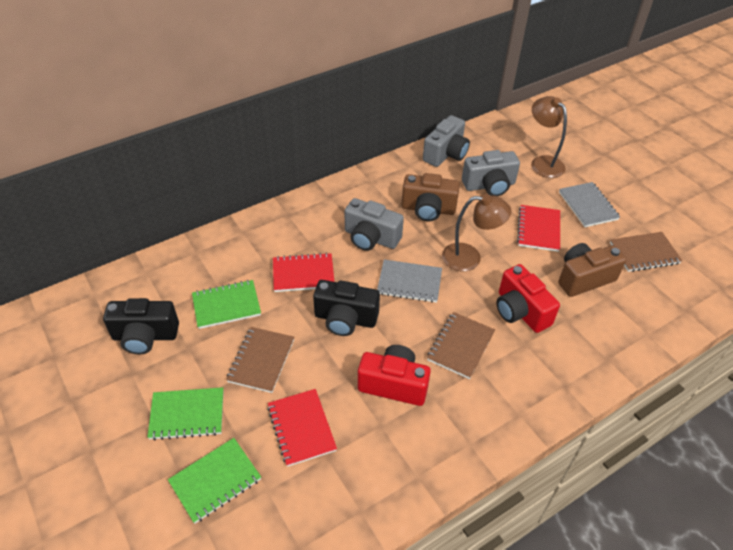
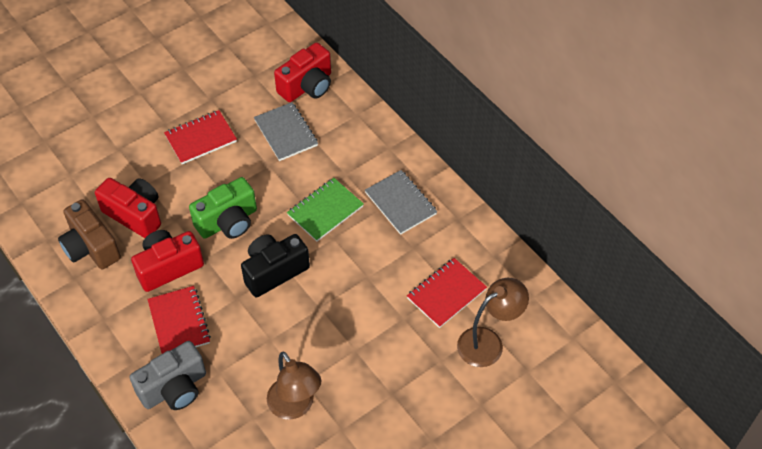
black camera: 2 -> 1
brown camera: 2 -> 1
brown notebook: 3 -> 0
green camera: 0 -> 1
green notebook: 3 -> 1
grey camera: 3 -> 1
red camera: 2 -> 3

